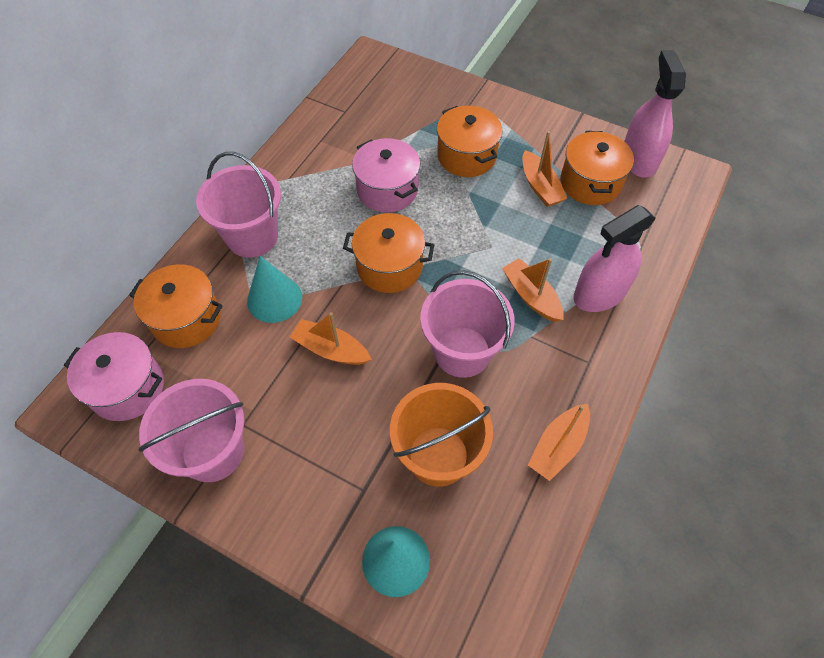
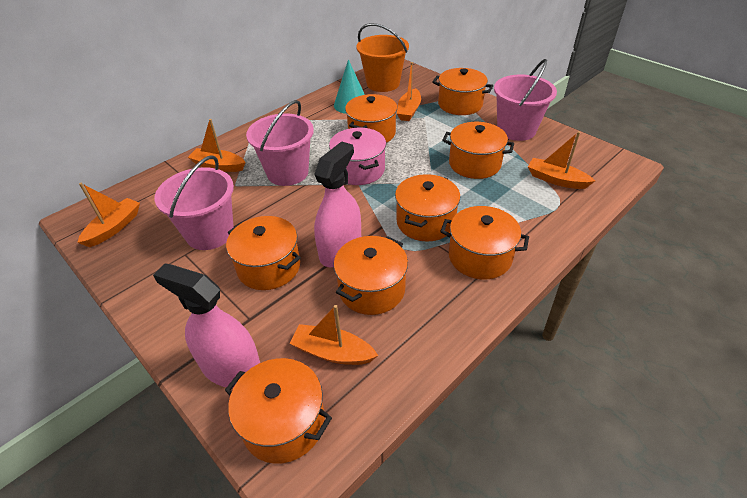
orange boat: 4 -> 5
orange pot: 4 -> 8
pink pot: 2 -> 1
turquoise cone: 2 -> 1

